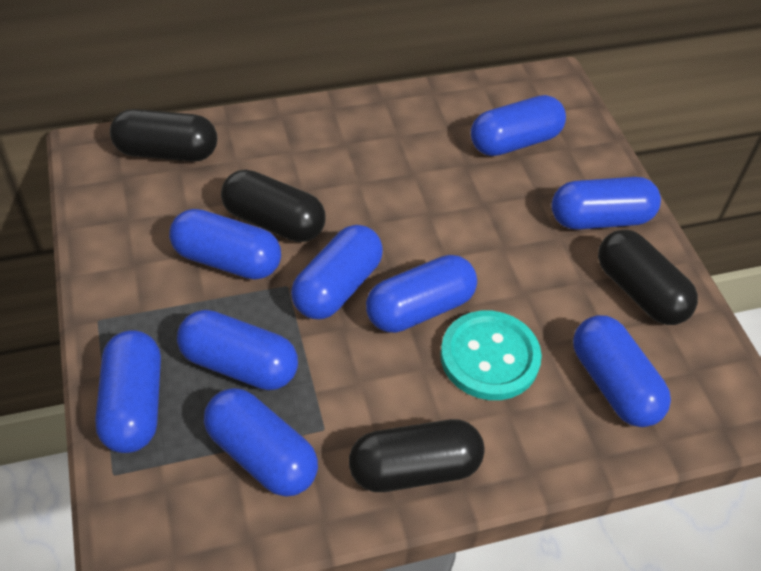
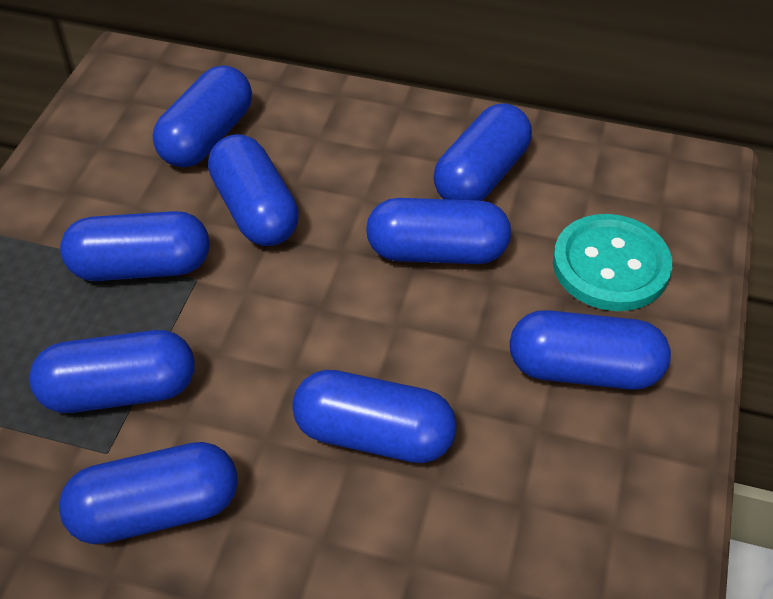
black capsule: 4 -> 0

